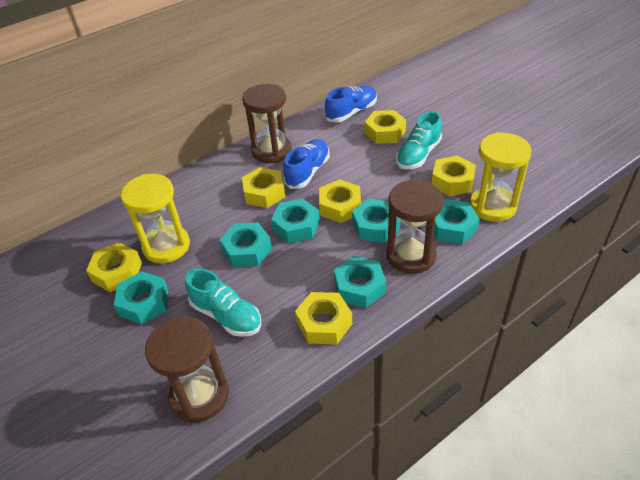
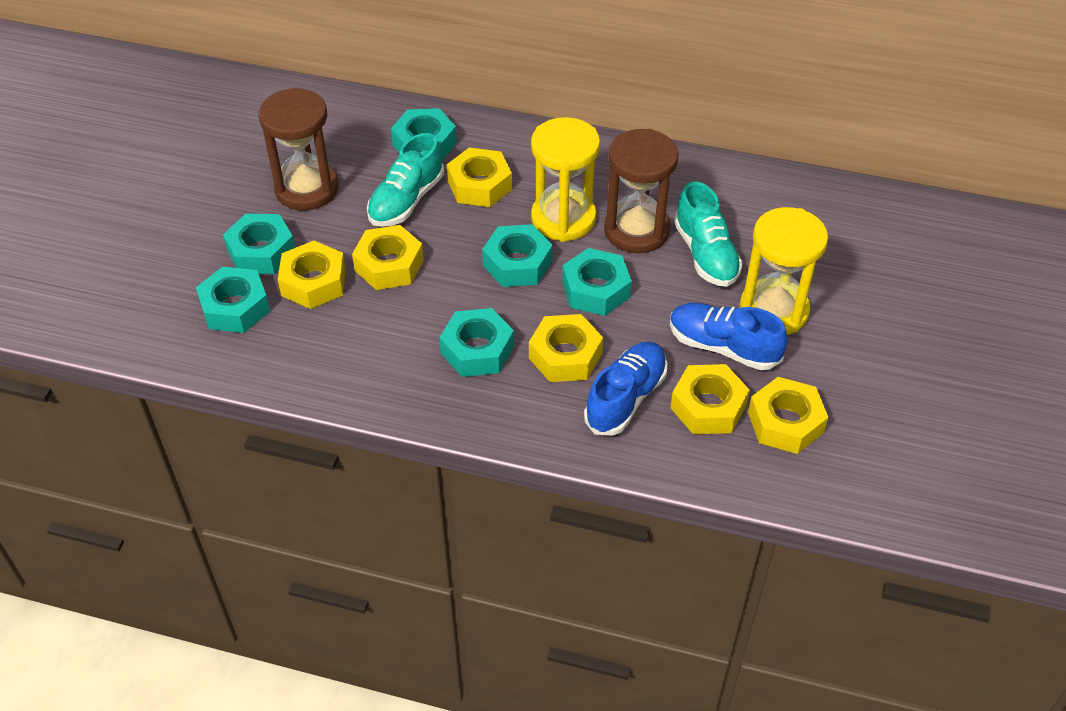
brown hourglass: 3 -> 2

